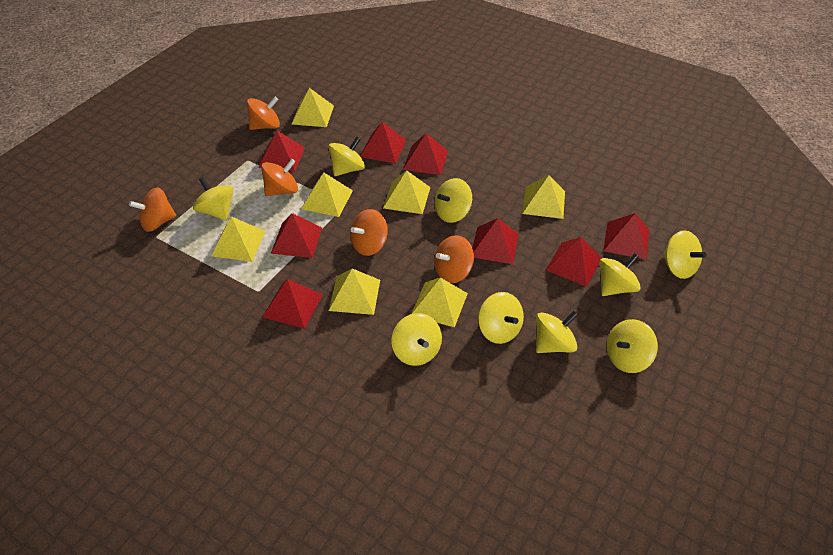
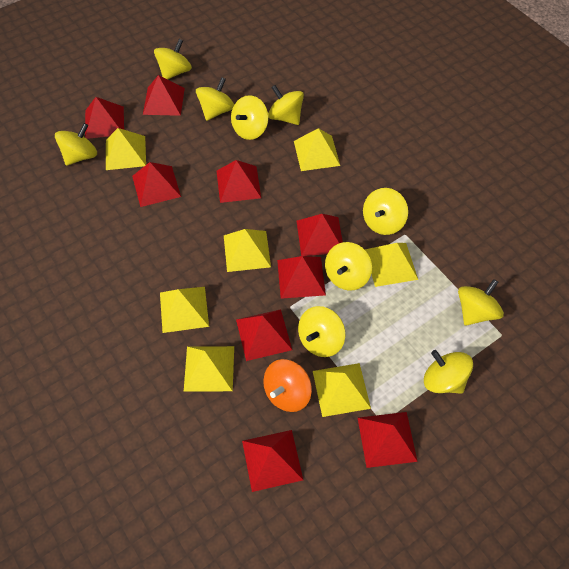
orange spinning top: 5 -> 1
red pyramid: 8 -> 9
yellow spinning top: 9 -> 10

